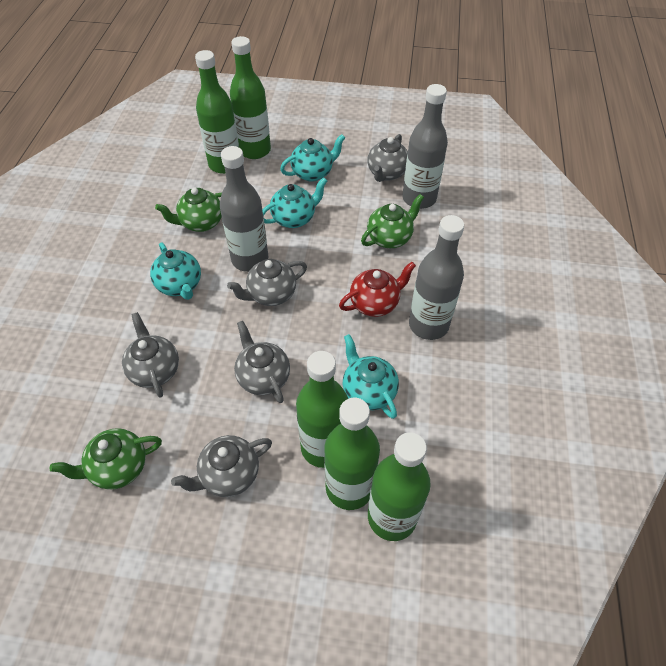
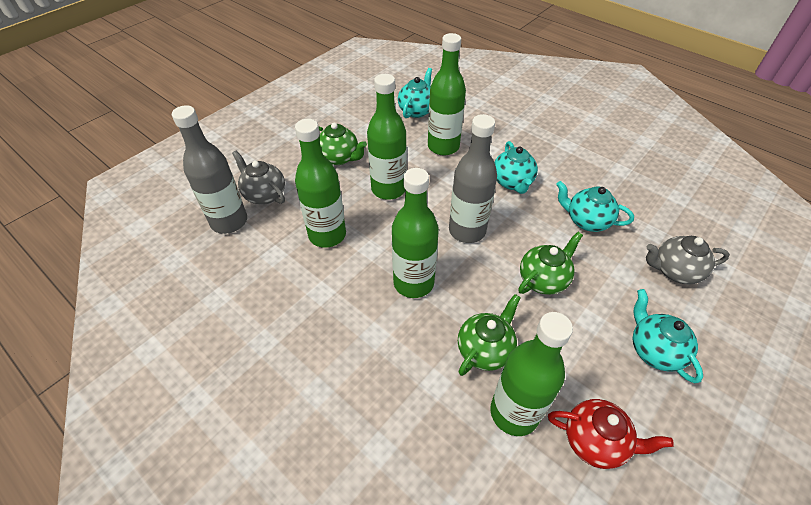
grey bottle: 3 -> 2
grey teapot: 5 -> 2

